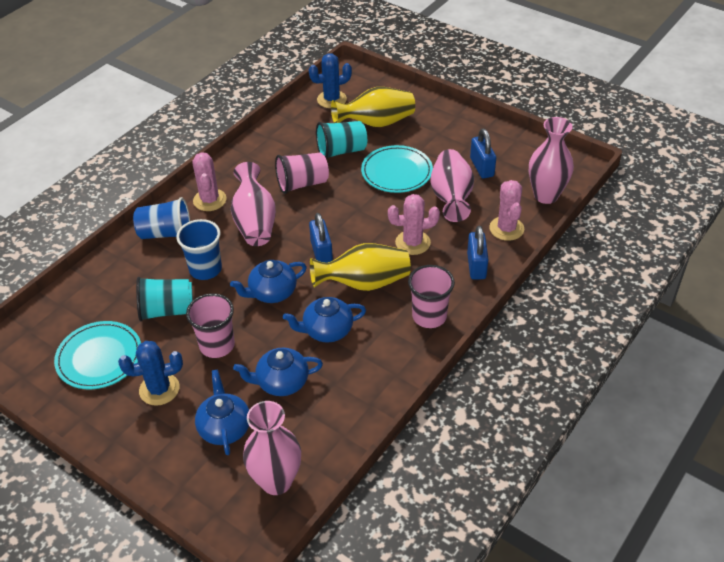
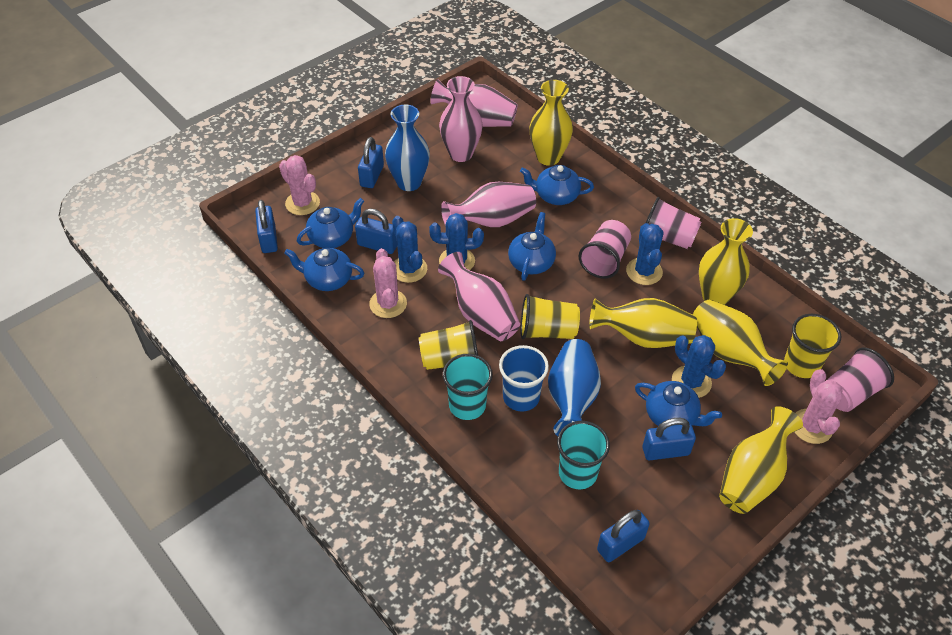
blue cactus: 2 -> 4
blue cup: 2 -> 1
blue padlock: 3 -> 5
blue teapot: 4 -> 5
blue vase: 0 -> 2
turquoise plate: 2 -> 0
yellow cup: 0 -> 3
yellow vase: 2 -> 5

